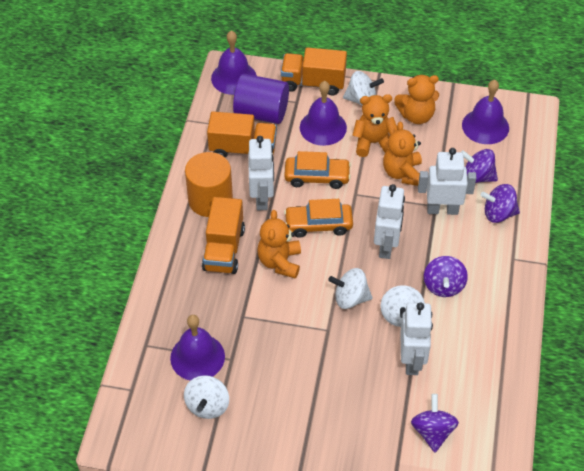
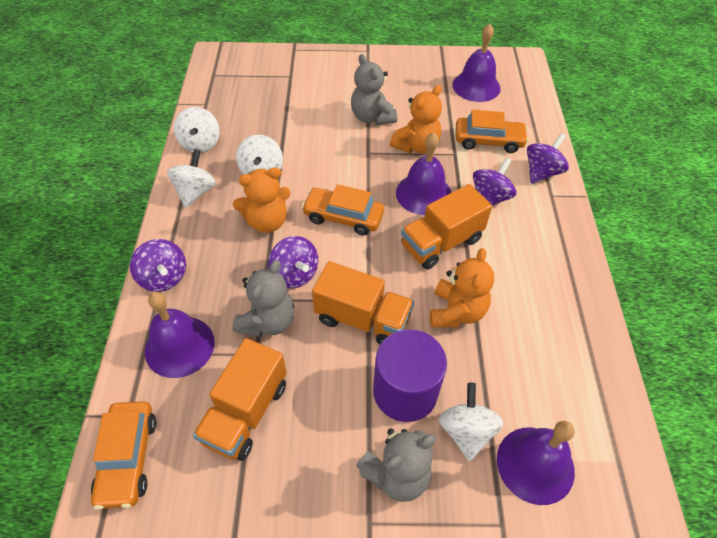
grey teddy bear: 0 -> 3
orange car: 2 -> 3
orange cylinder: 1 -> 0
orange teddy bear: 4 -> 3
white robot: 4 -> 0

